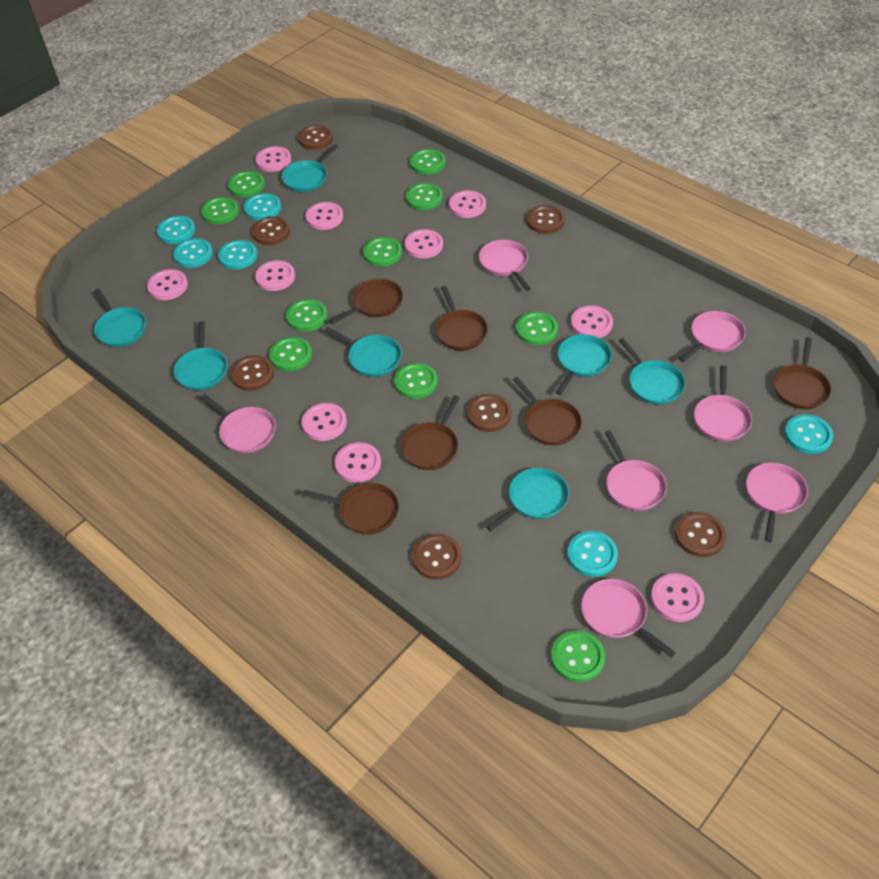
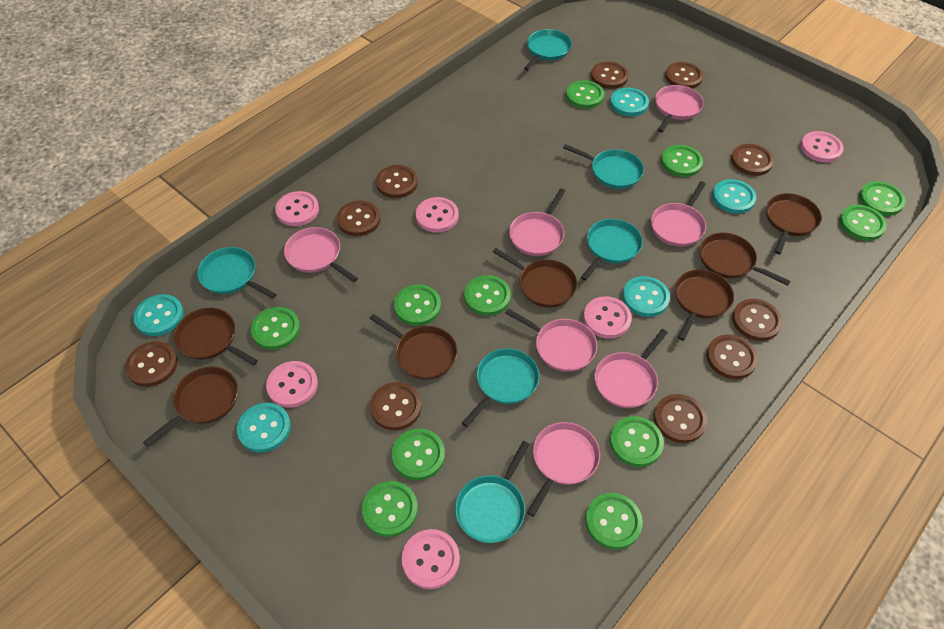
brown button: 7 -> 10
brown pan: 6 -> 7
green button: 10 -> 11
pink button: 10 -> 6
turquoise button: 6 -> 5
turquoise pan: 7 -> 6

